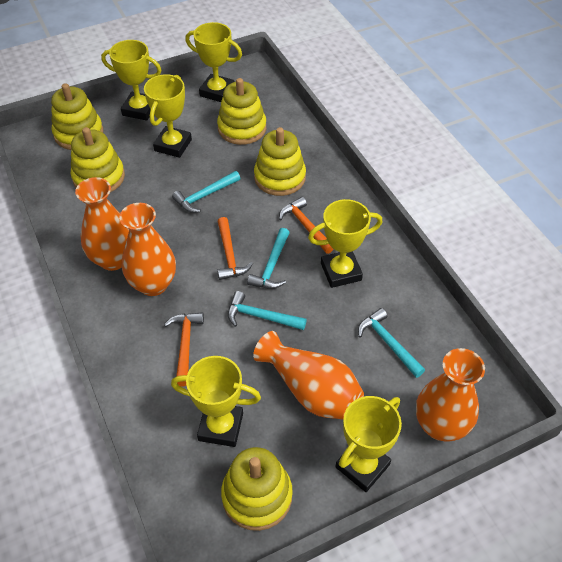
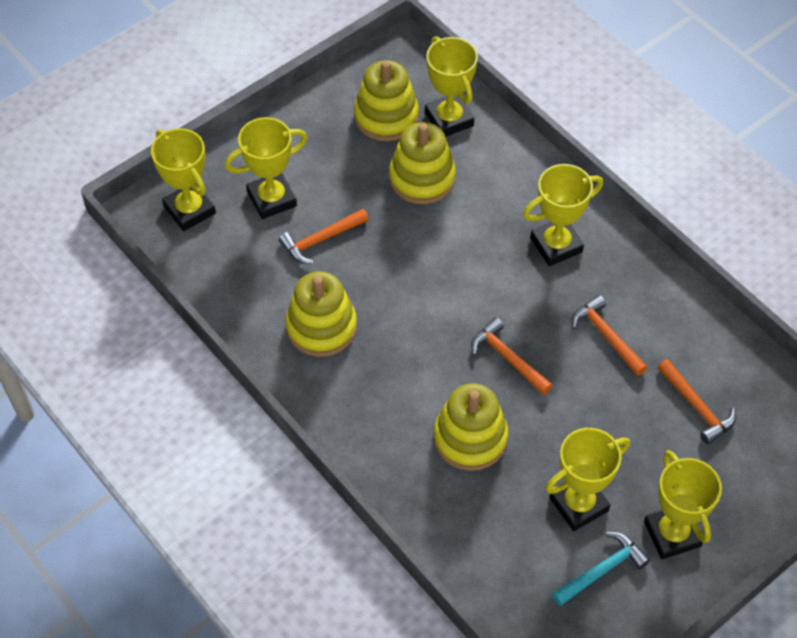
orange hammer: 3 -> 4
orange vase: 4 -> 0
turquoise hammer: 4 -> 1
yellow stacking toy: 5 -> 4

